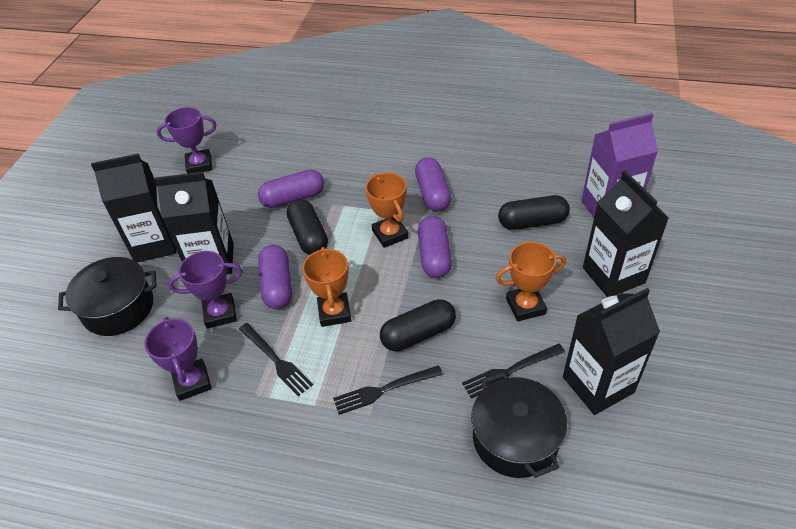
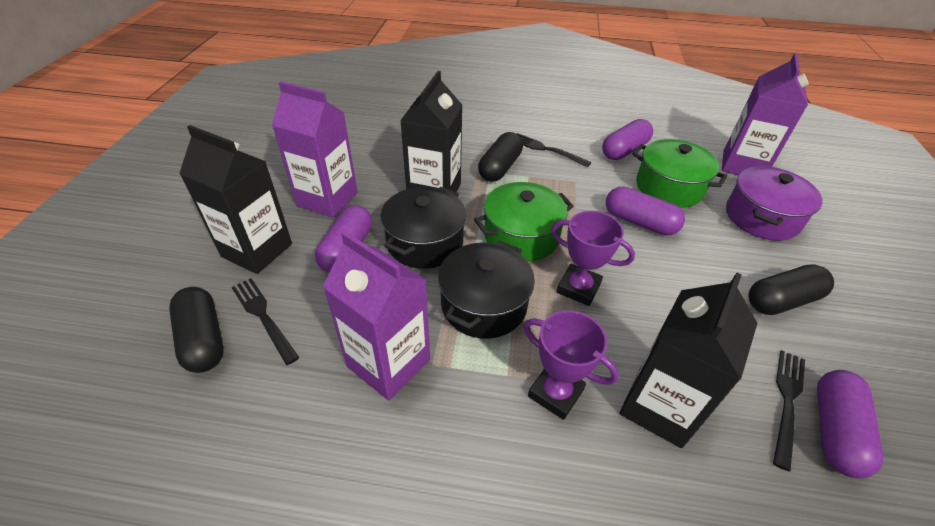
black carton: 4 -> 3
green pot: 0 -> 2
orange trophy: 3 -> 0
purple carton: 1 -> 3
purple pot: 0 -> 1
purple trophy: 3 -> 2

